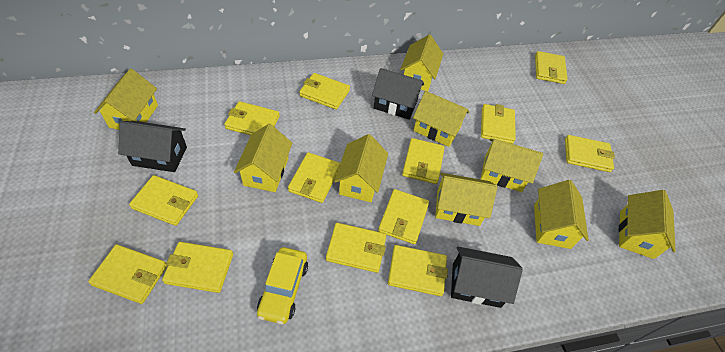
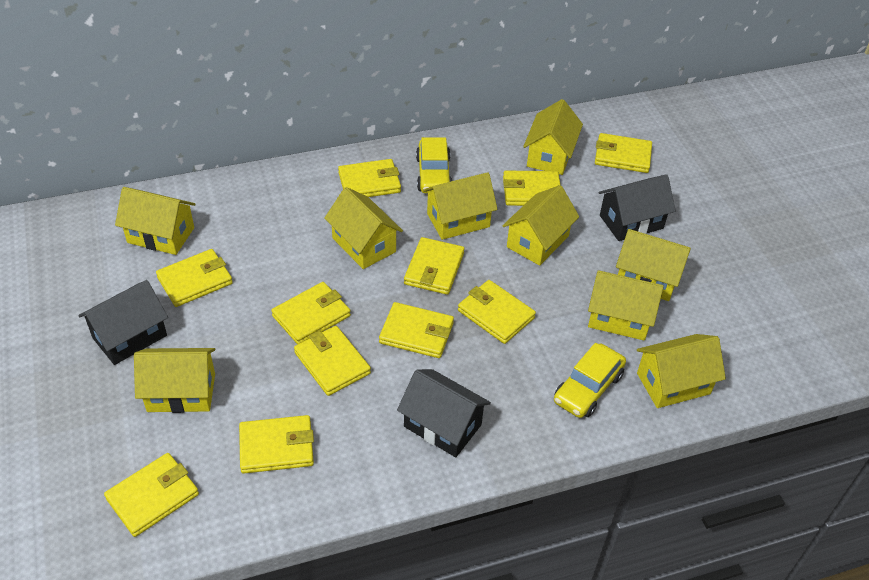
yellow car: 1 -> 2
yellow wallet: 13 -> 11

